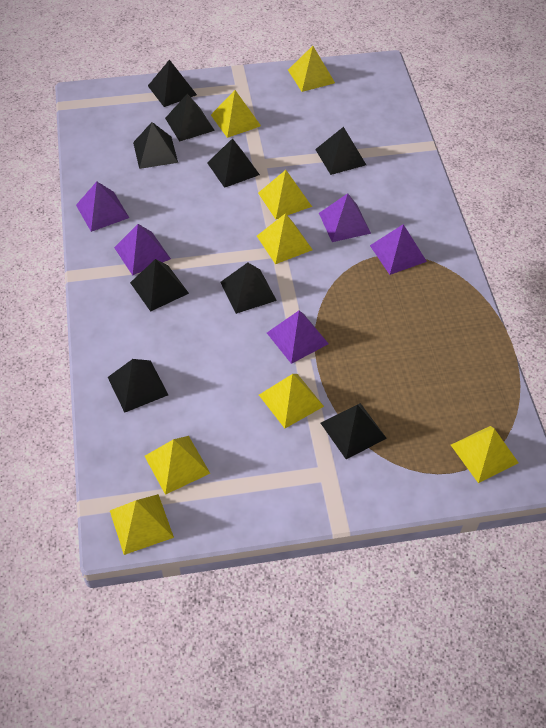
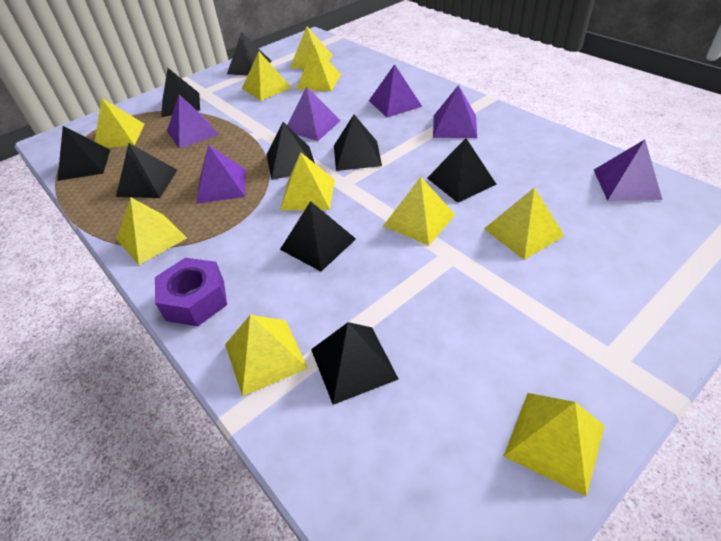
purple nut: 0 -> 1
purple pyramid: 5 -> 6
yellow pyramid: 8 -> 10

